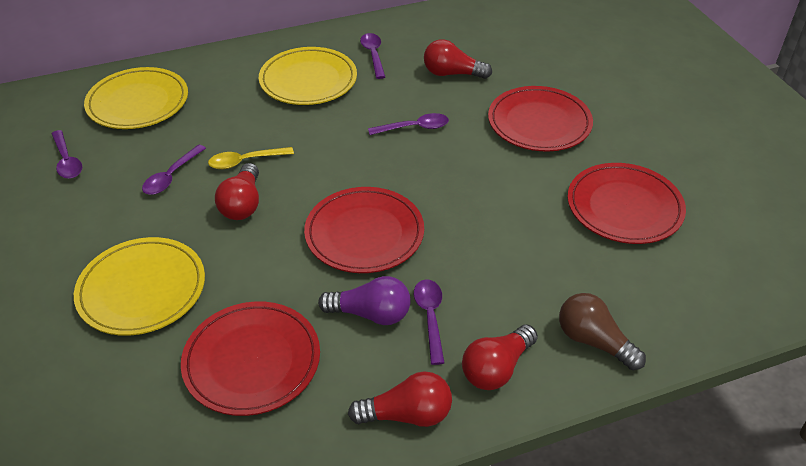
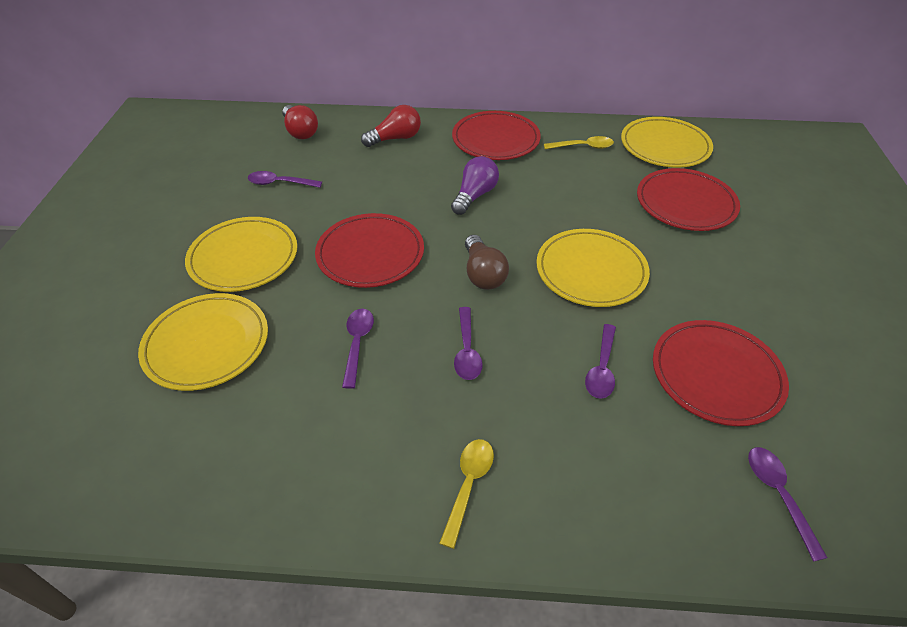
red light bulb: 4 -> 2
yellow plate: 3 -> 4
yellow spoon: 1 -> 2

